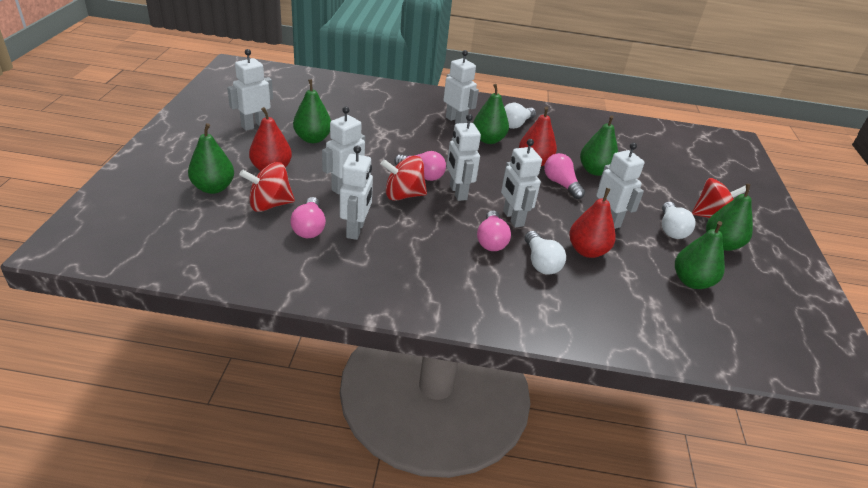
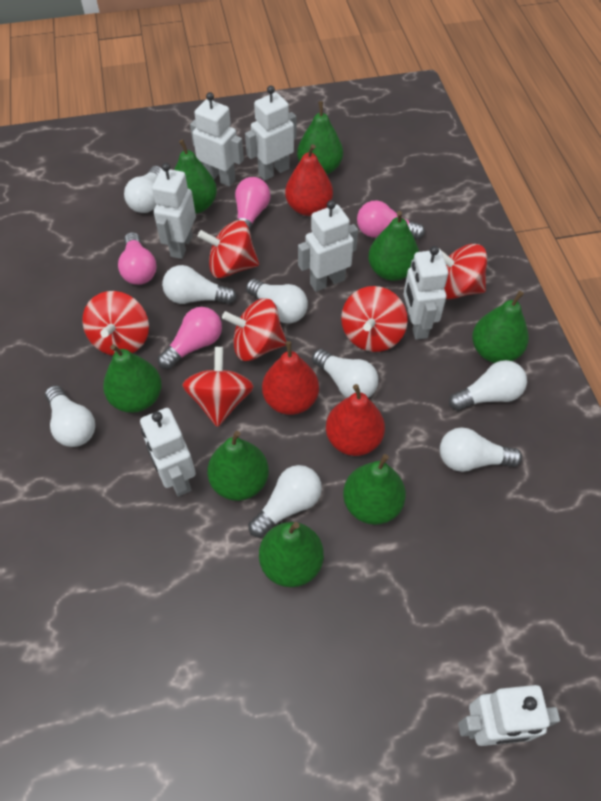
green pear: 6 -> 8
red spinning top: 3 -> 6
white light bulb: 3 -> 8

